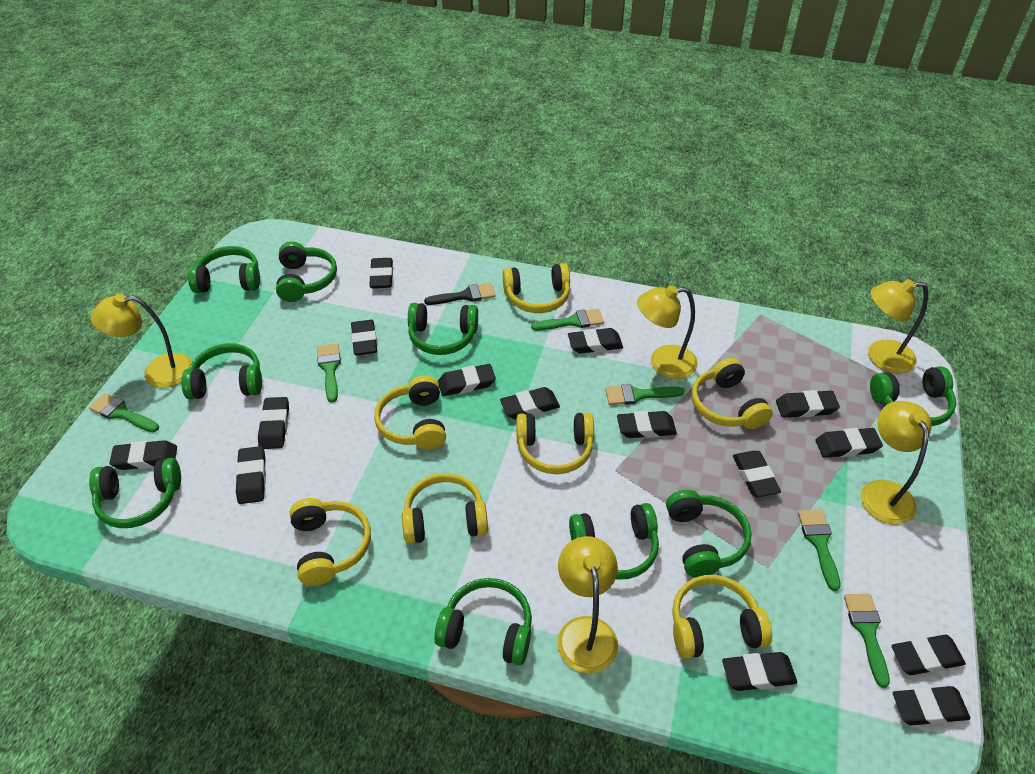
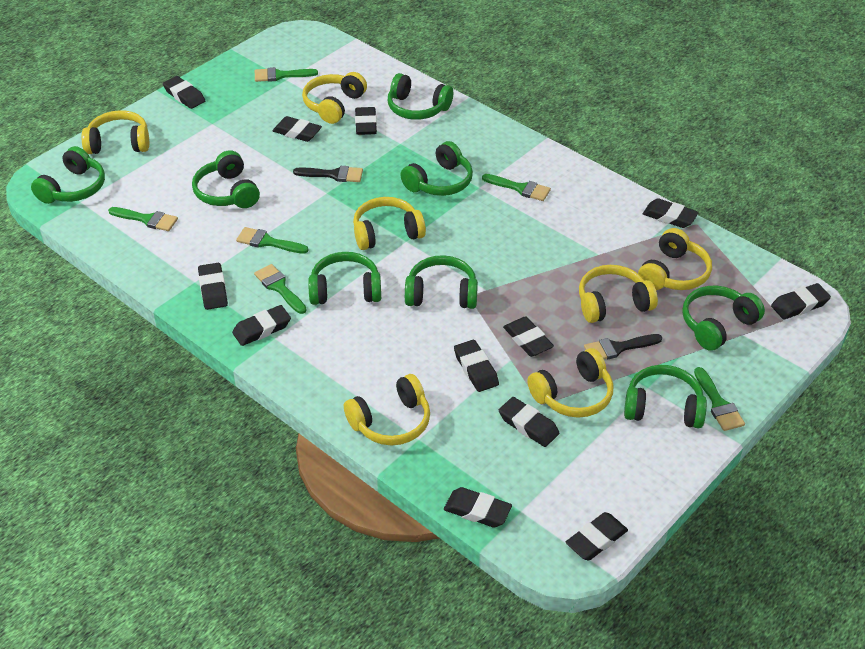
black brush: 1 -> 2
black eraser: 15 -> 12
green headphones: 9 -> 8
yellow lamp: 5 -> 0

